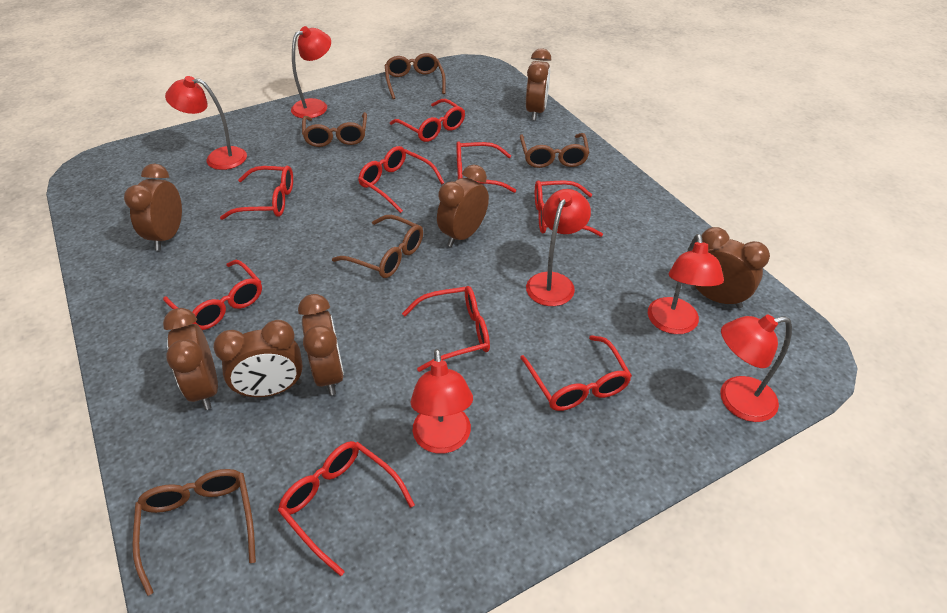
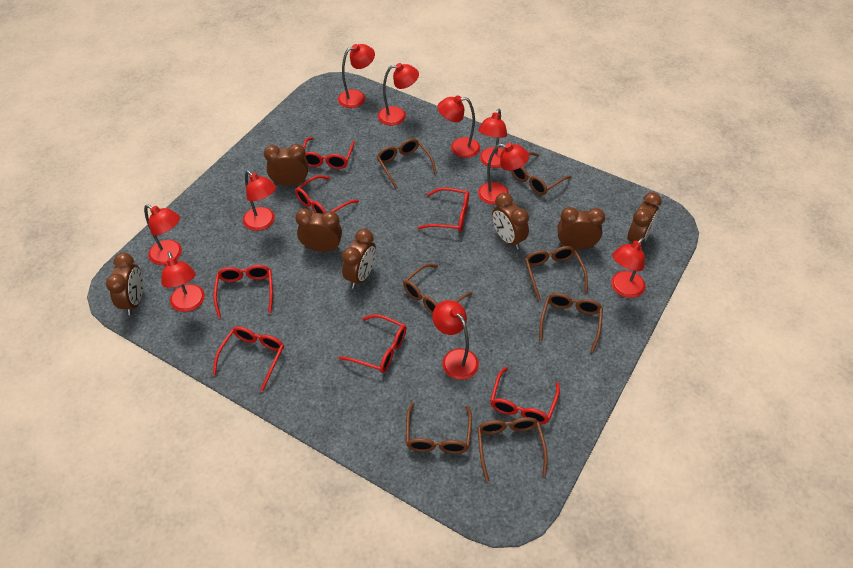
brown glasses: 5 -> 7
red glasses: 9 -> 7
red lamp: 6 -> 10

